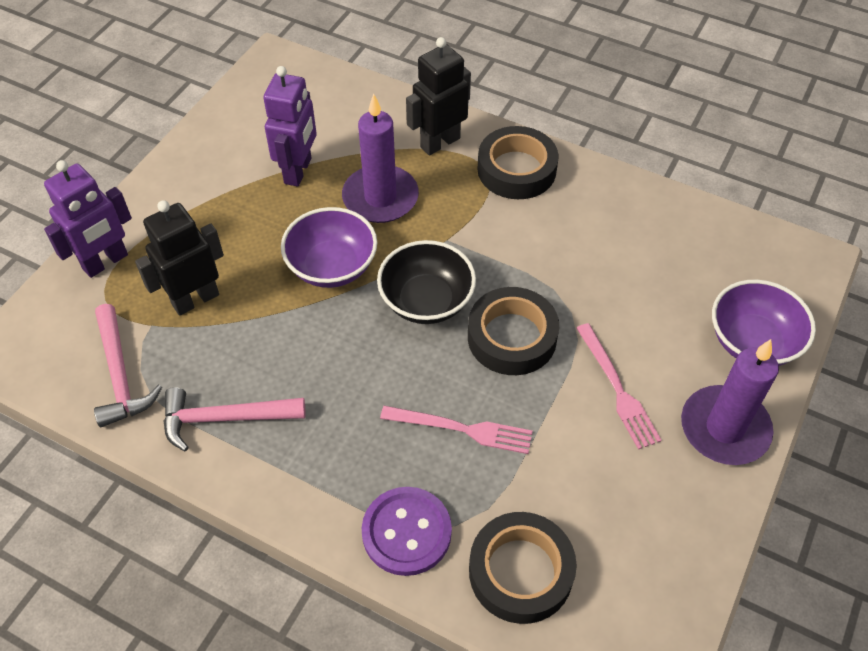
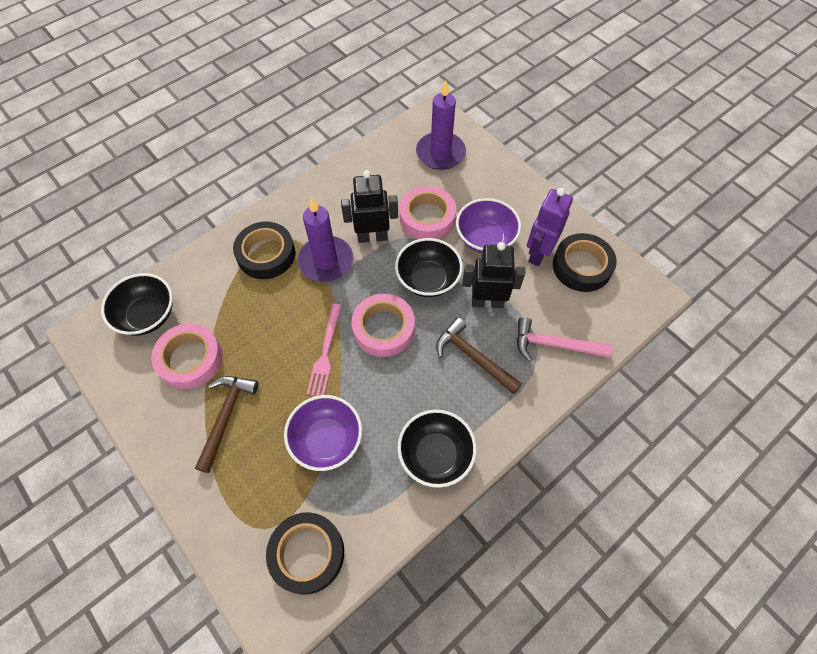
black bowl: 1 -> 3
brown hammer: 0 -> 2
pink fork: 2 -> 1
pink hammer: 2 -> 1
pink tape: 0 -> 3
purple button: 1 -> 0
purple robot: 2 -> 1

